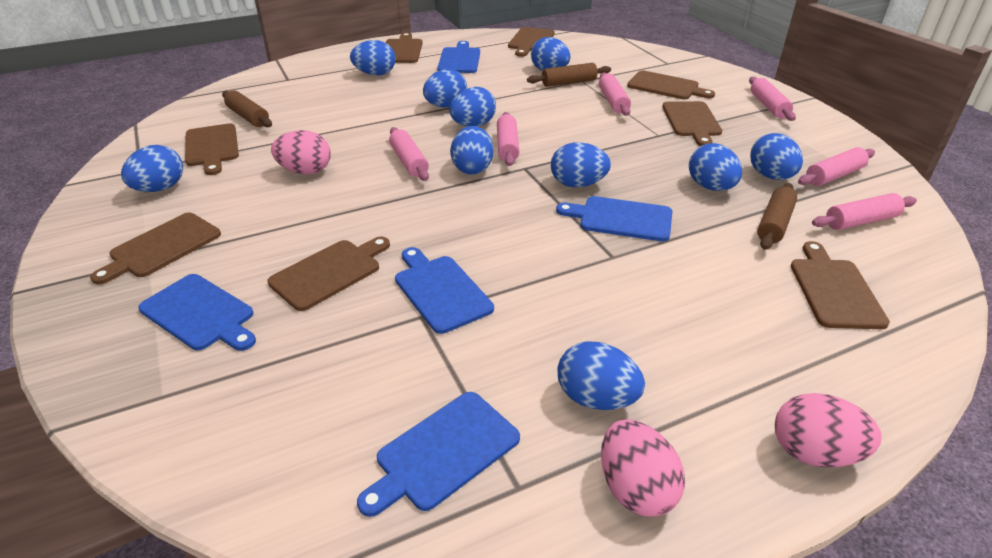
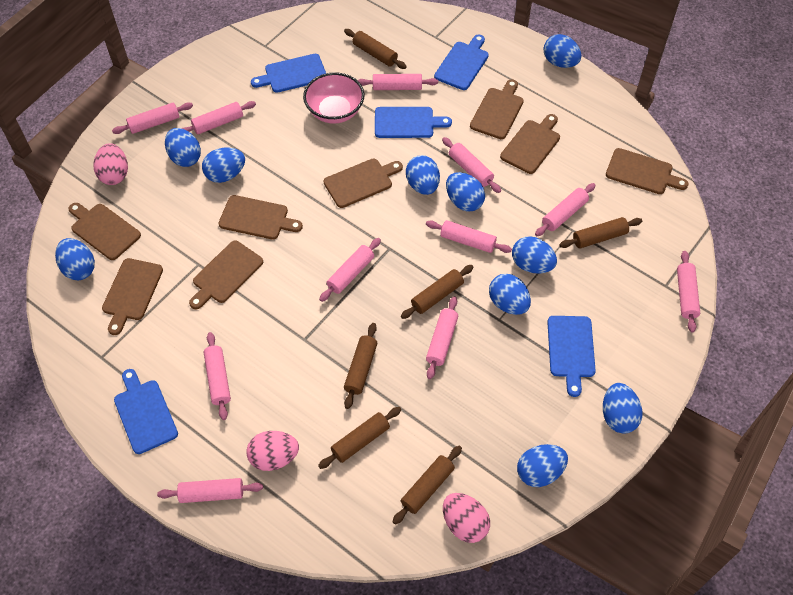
brown rolling pin: 3 -> 6
pink bowl: 0 -> 1
pink rolling pin: 6 -> 11

